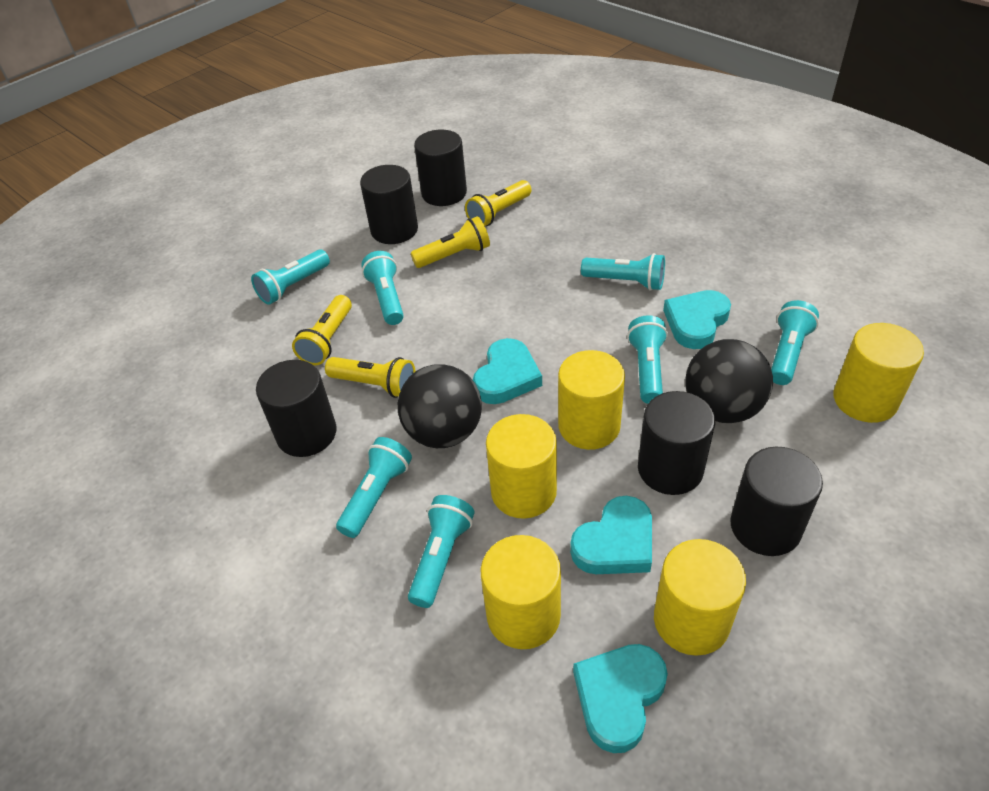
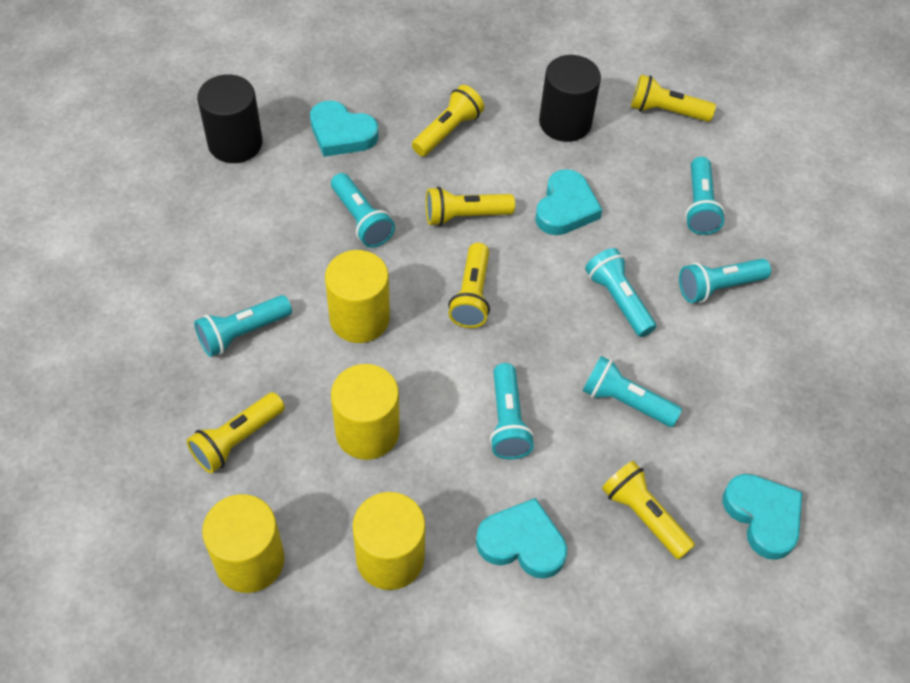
black ball: 2 -> 0
black cylinder: 5 -> 2
yellow cylinder: 5 -> 4
yellow flashlight: 4 -> 6

